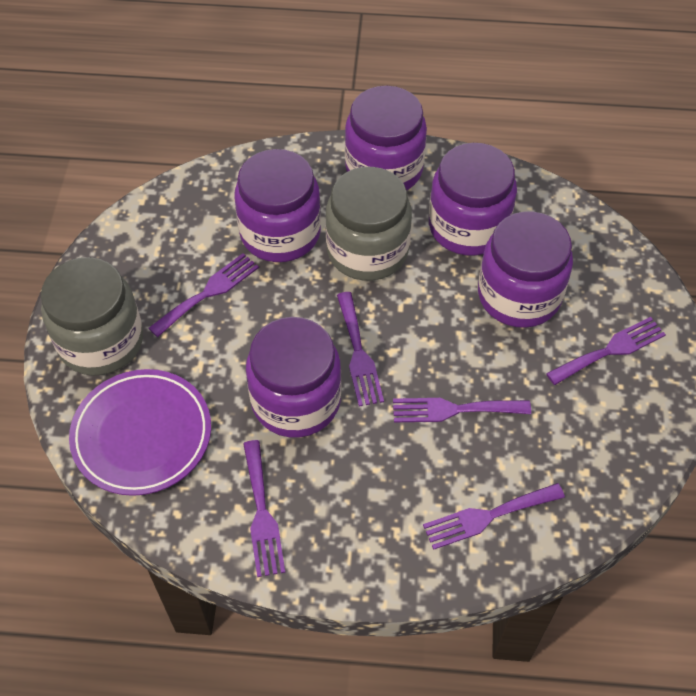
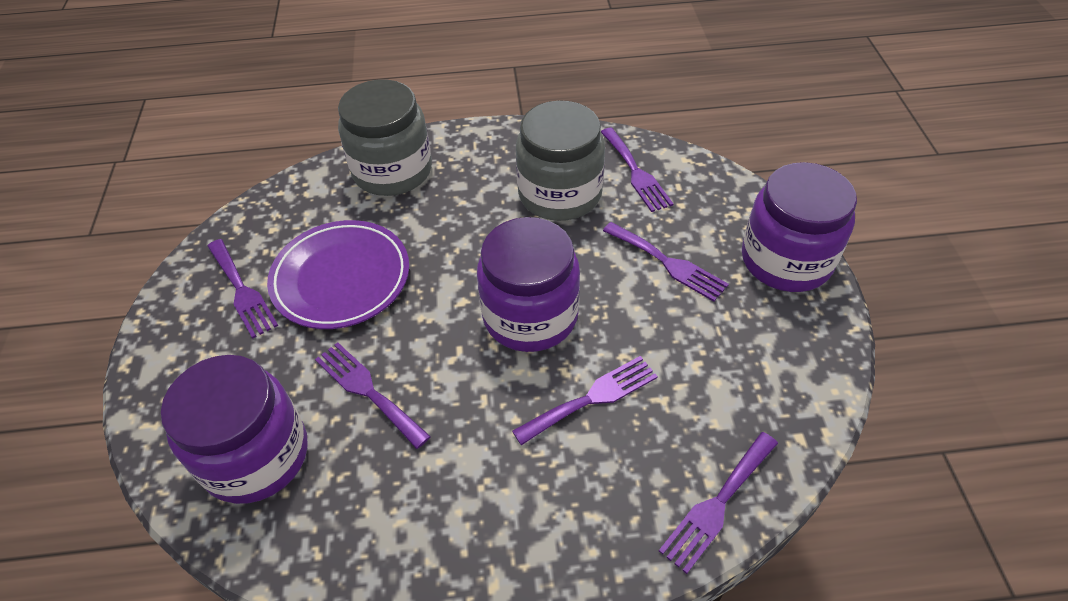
purple jar: 5 -> 3

